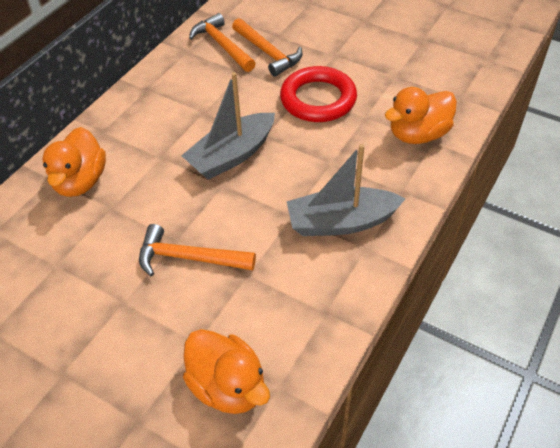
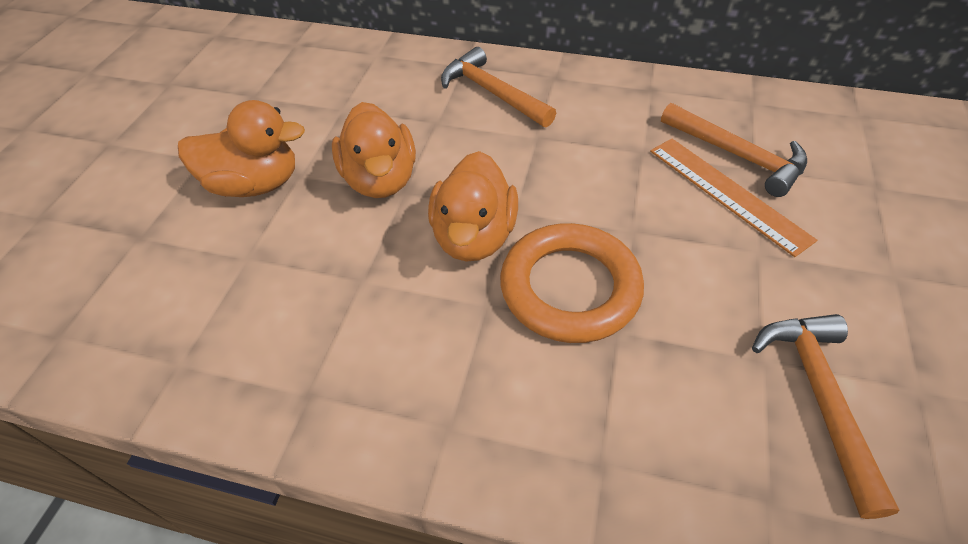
grey boat: 2 -> 0
orange ring: 0 -> 1
orange ruler: 0 -> 1
red ring: 1 -> 0

